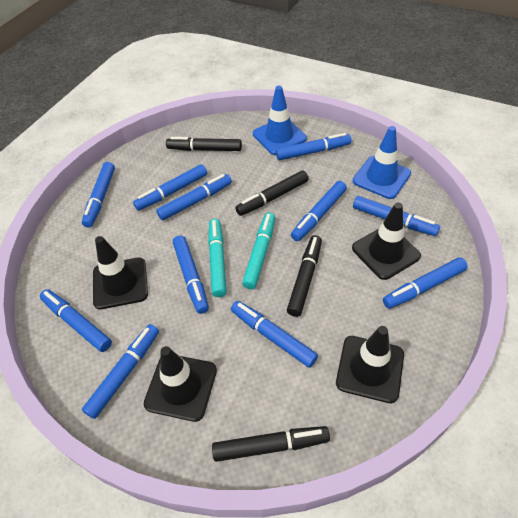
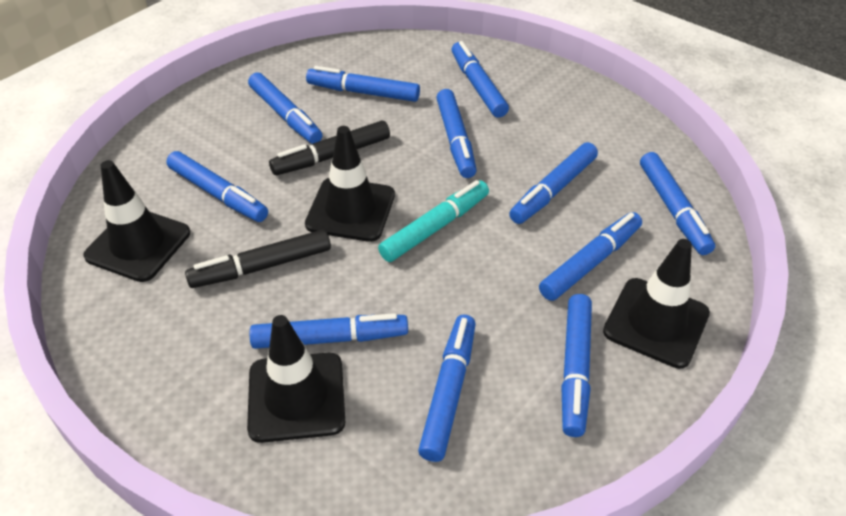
black marker: 4 -> 2
blue traffic cone: 2 -> 0
turquoise marker: 2 -> 1

